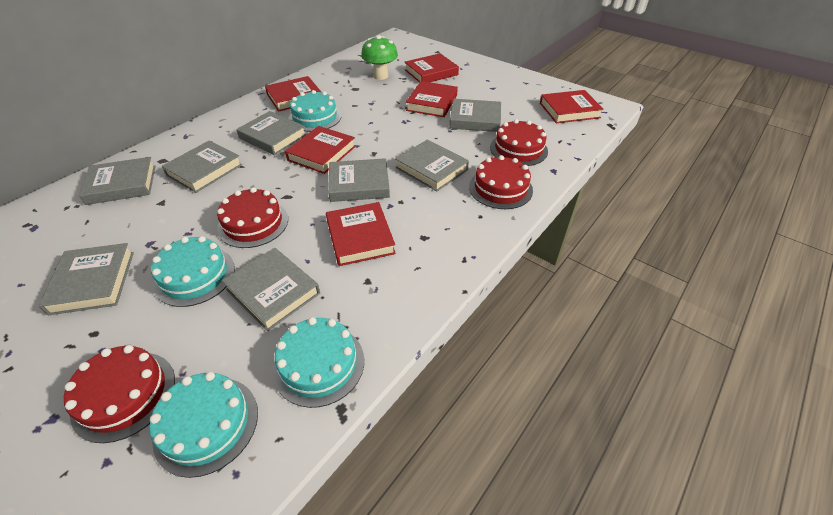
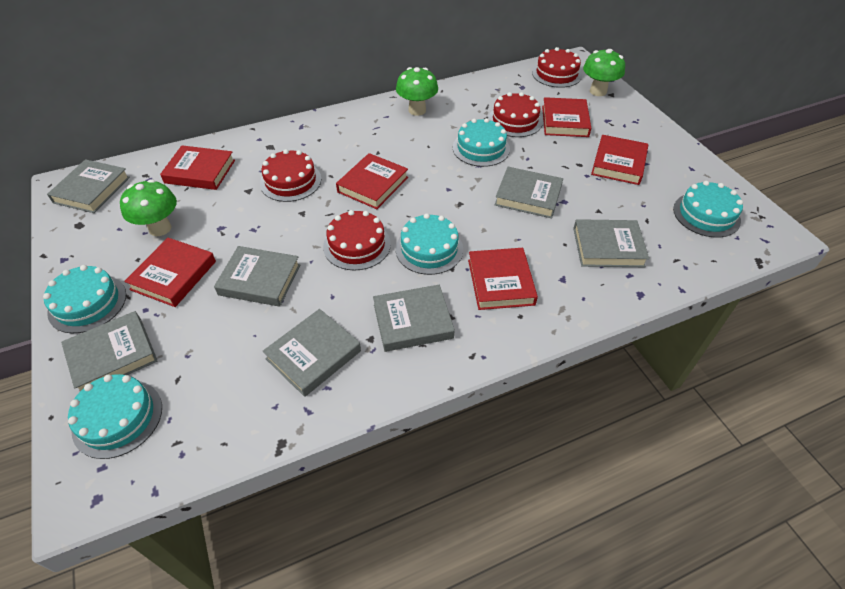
green mushroom: 1 -> 3
grey book: 8 -> 7
turquoise cake: 4 -> 5

